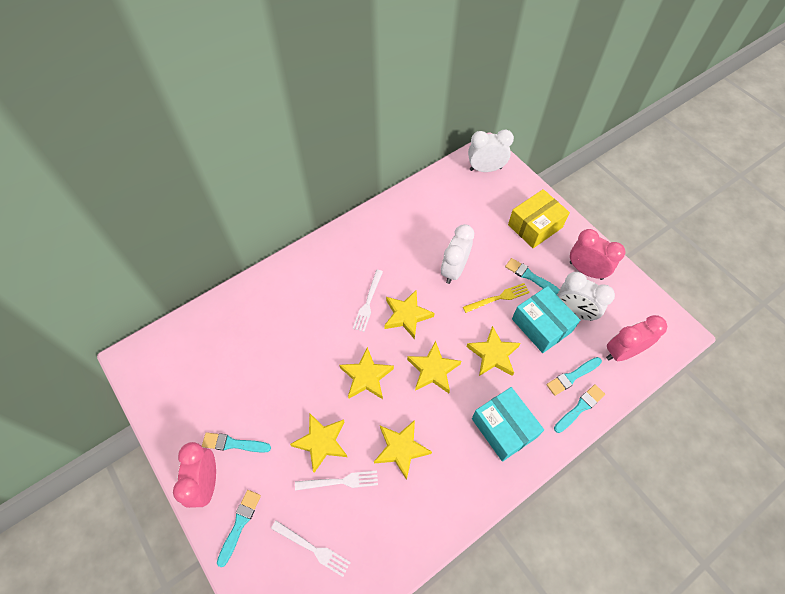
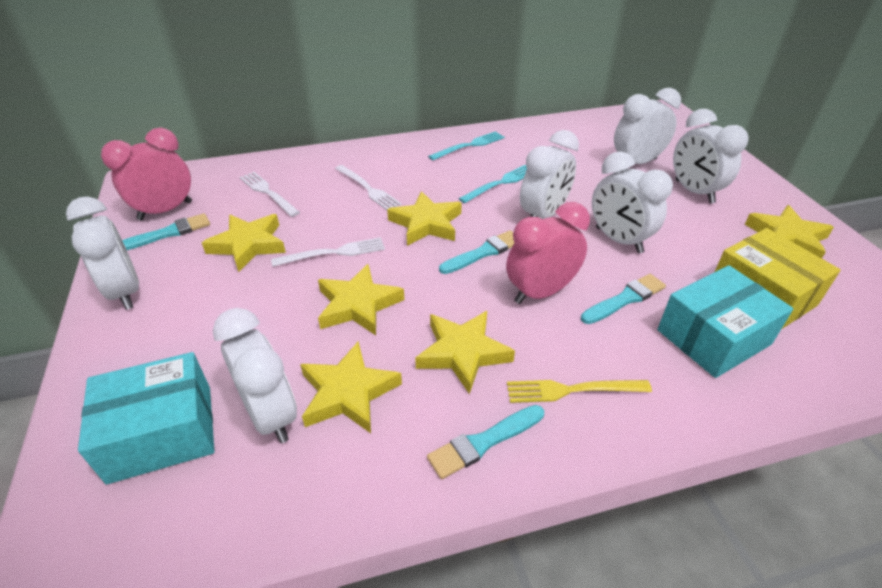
pink clock: 3 -> 2
turquoise brush: 5 -> 4
turquoise fork: 0 -> 2
white clock: 3 -> 6

